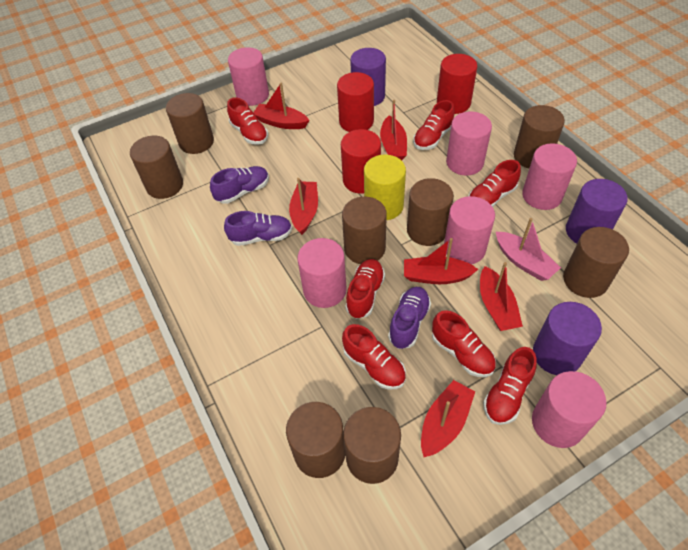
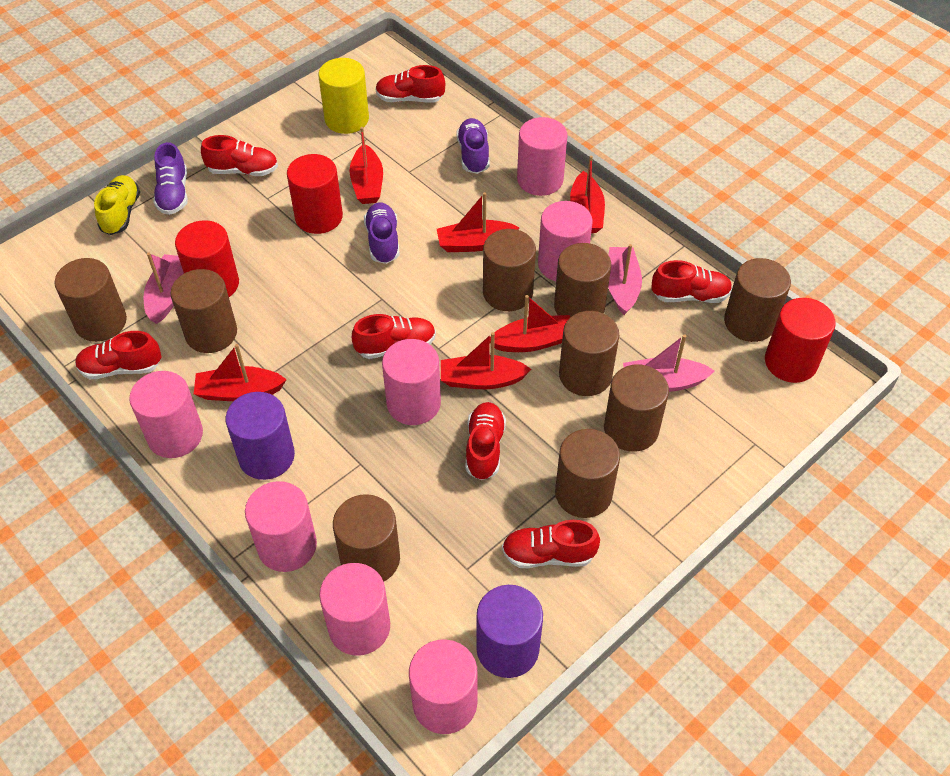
brown cylinder: 8 -> 9
pink boat: 1 -> 3
pink cylinder: 6 -> 7
purple cylinder: 3 -> 2
yellow shoe: 0 -> 1

